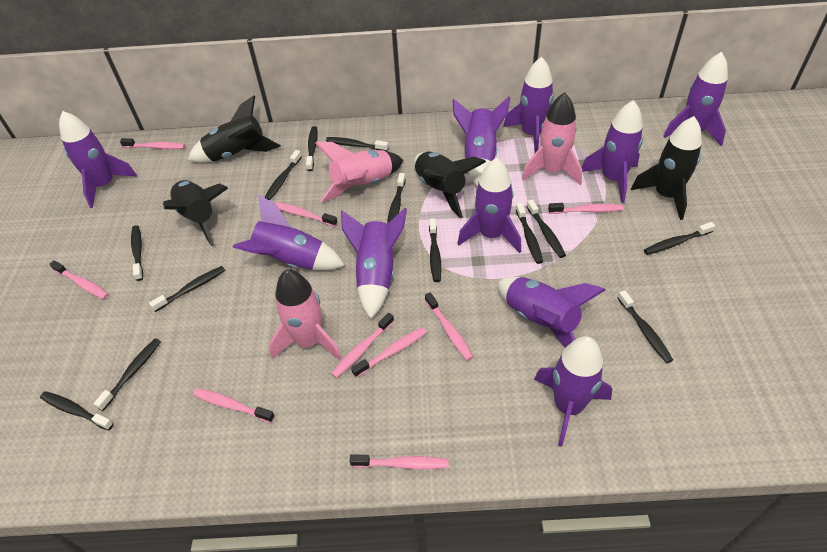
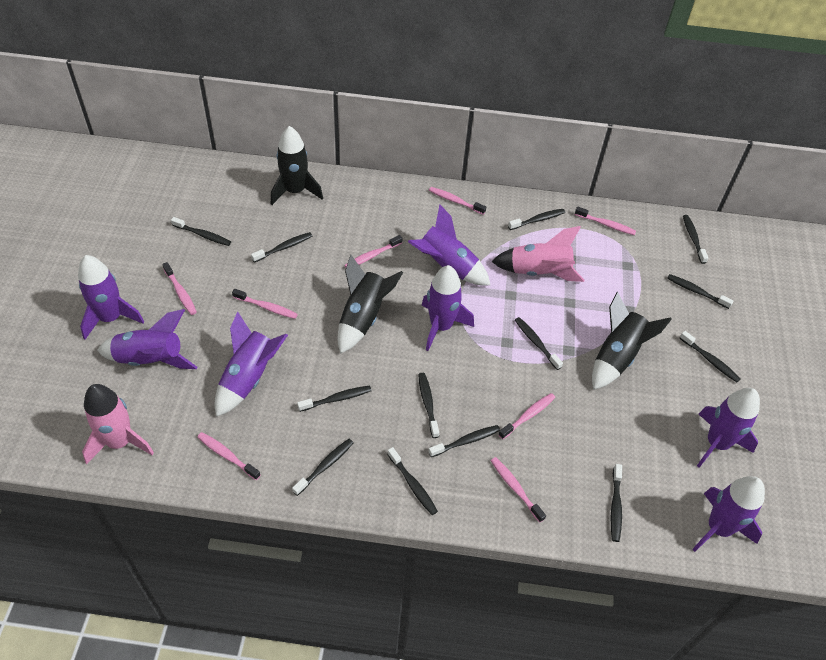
black rocket: 4 -> 3
pink rocket: 3 -> 2
pink toothbrush: 9 -> 8
purple rocket: 10 -> 7

